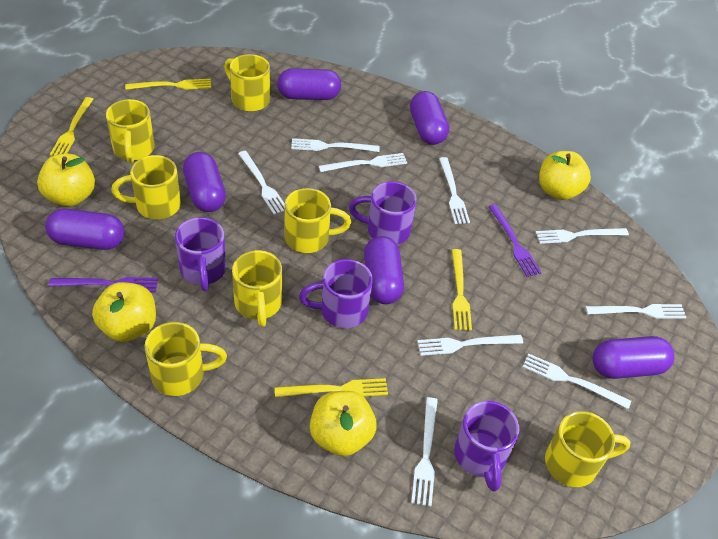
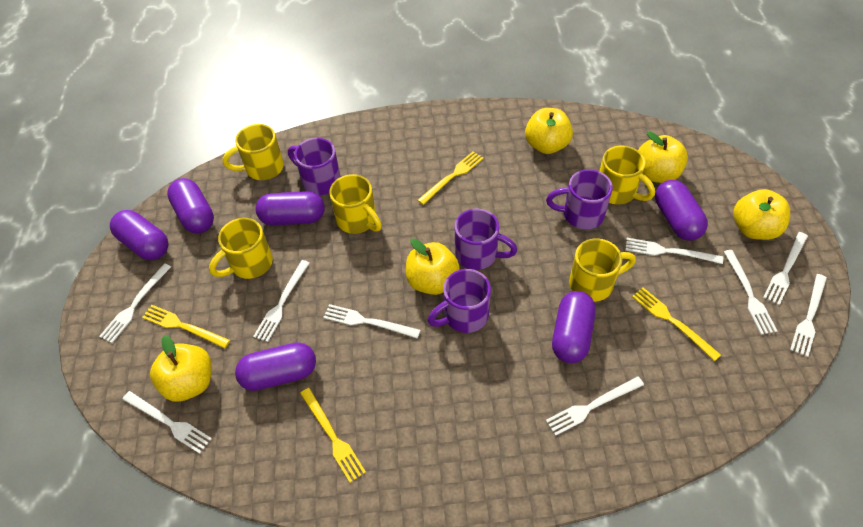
purple fork: 2 -> 0
yellow apple: 4 -> 5
yellow mug: 7 -> 5

